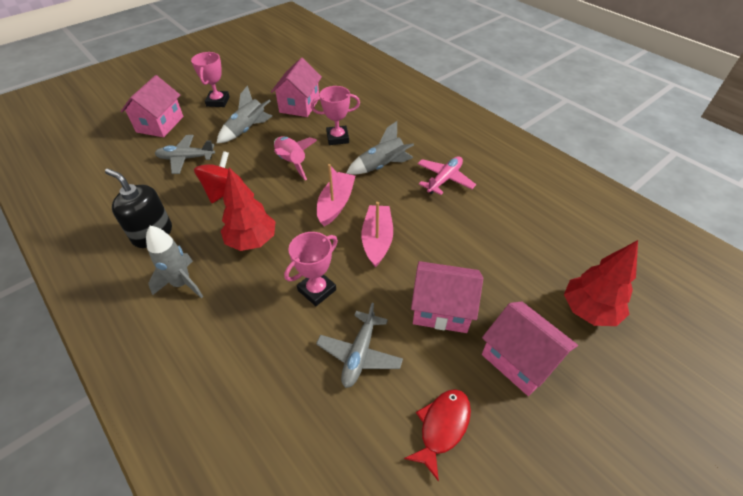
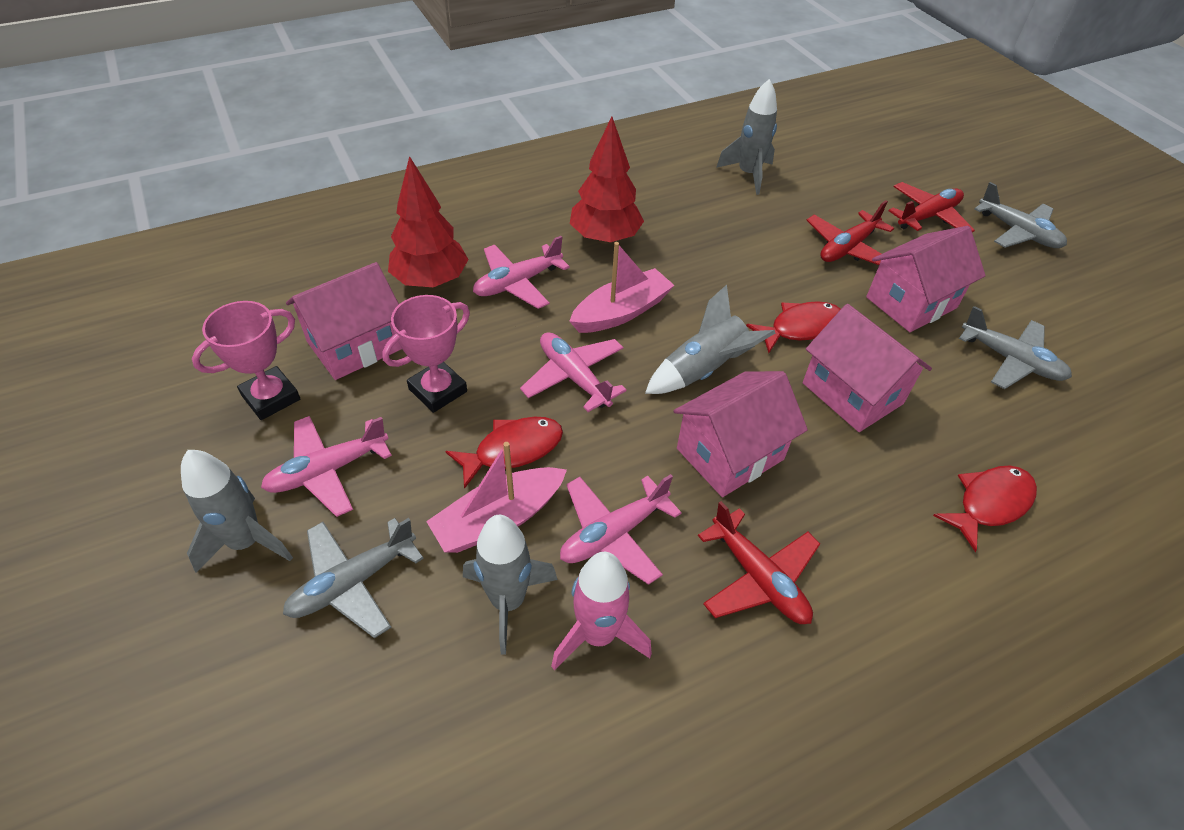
black soap dispenser: 1 -> 0
grey plane: 2 -> 3
grey rocket: 3 -> 4
pink plane: 1 -> 4
pink trophy: 3 -> 2
red fish: 1 -> 3
red plane: 0 -> 3
red spinning top: 1 -> 0

